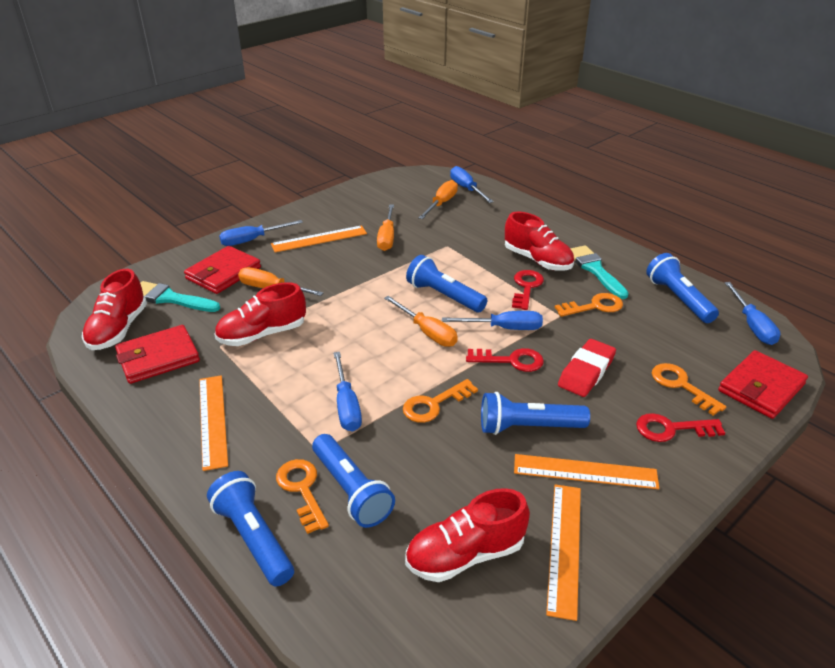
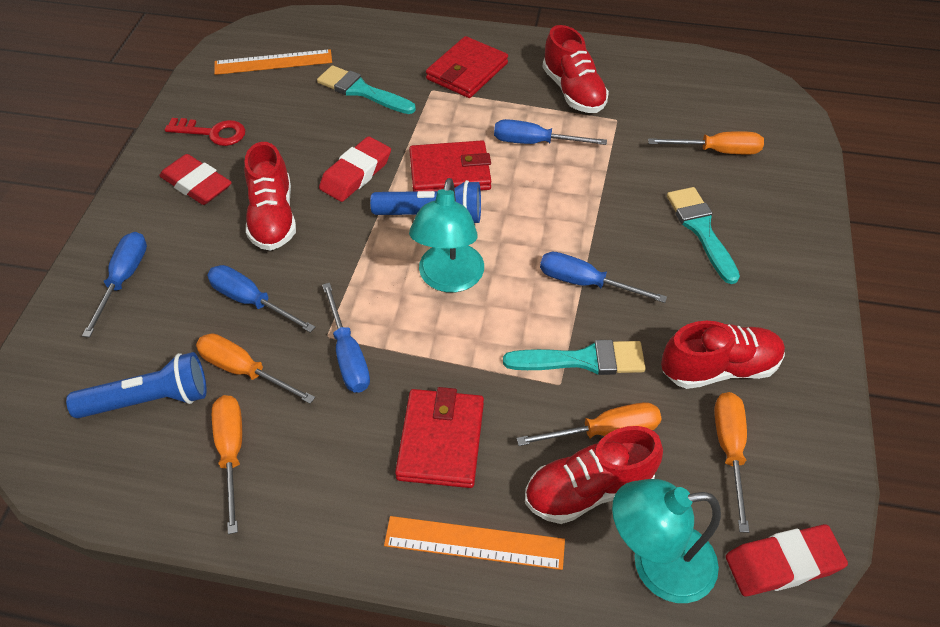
blue flashlight: 5 -> 2
orange key: 4 -> 0
orange ruler: 4 -> 2
orange screwdriver: 4 -> 5
red eraser: 1 -> 3
red key: 3 -> 1
turquoise brush: 2 -> 3
turquoise lamp: 0 -> 2

